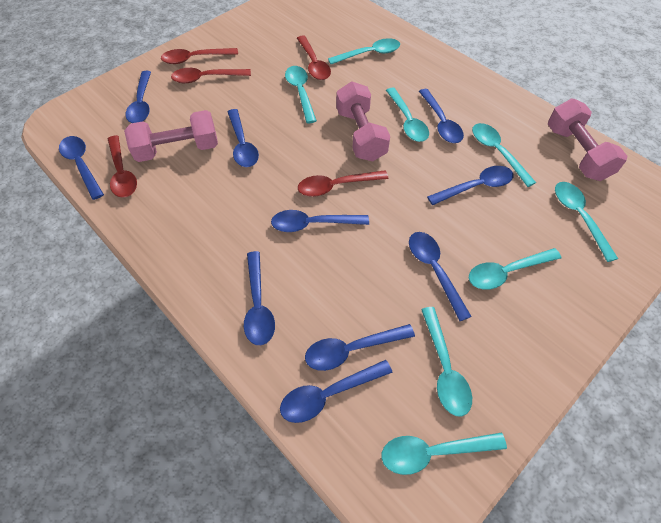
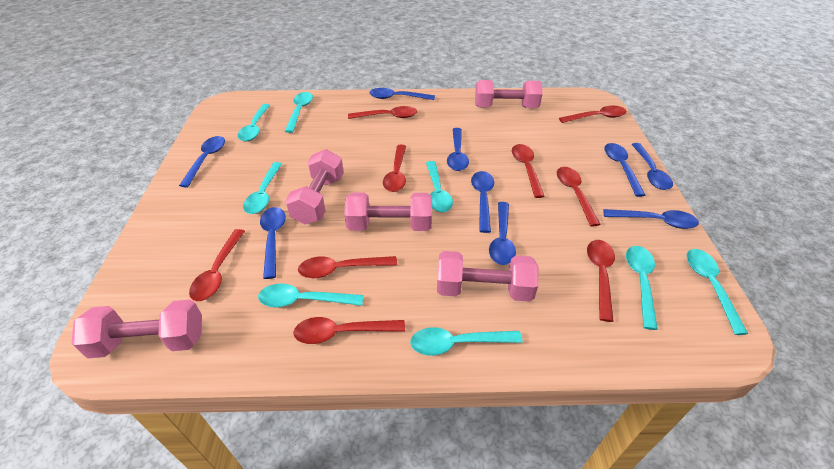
blue spoon: 10 -> 9
pink dumbbell: 3 -> 5
red spoon: 5 -> 9

